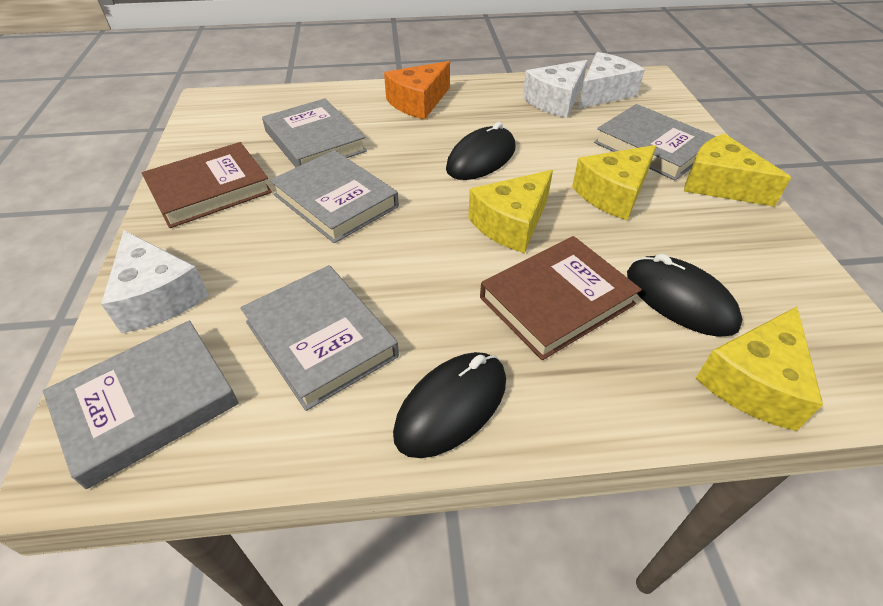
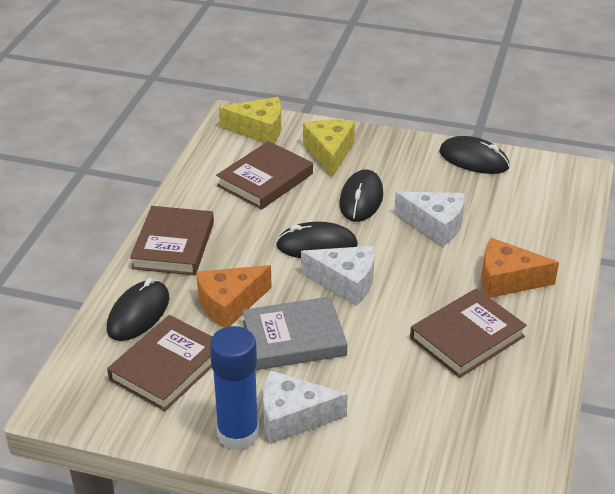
black mouse: 3 -> 4
blue glue stick: 0 -> 1
brown book: 2 -> 4
grey book: 5 -> 1
orange cheese: 1 -> 2
yellow cheese: 4 -> 2

